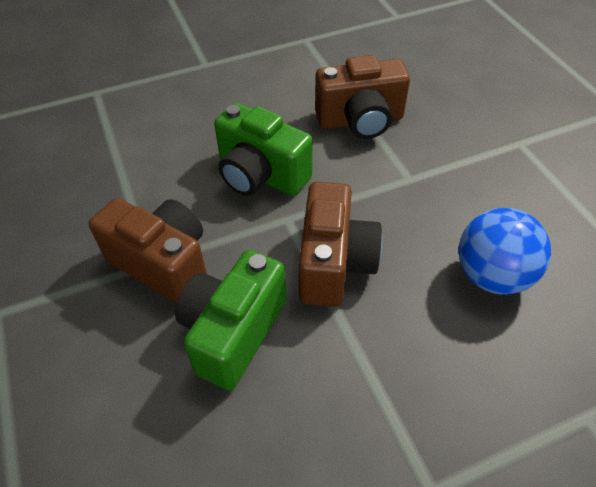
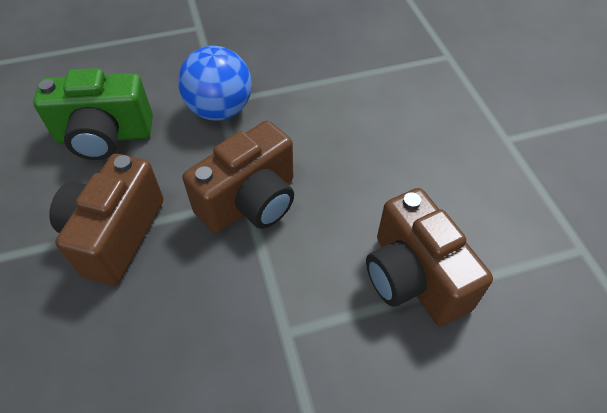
green camera: 2 -> 1

